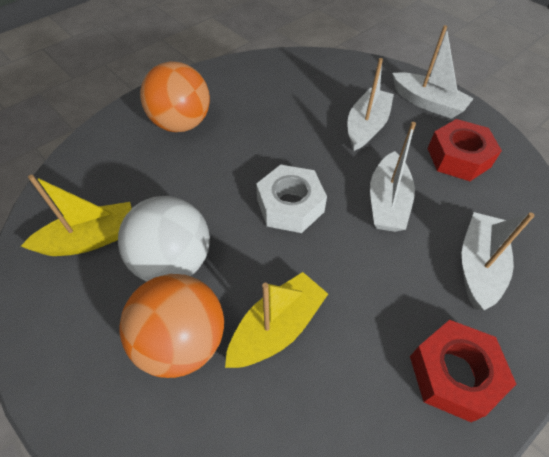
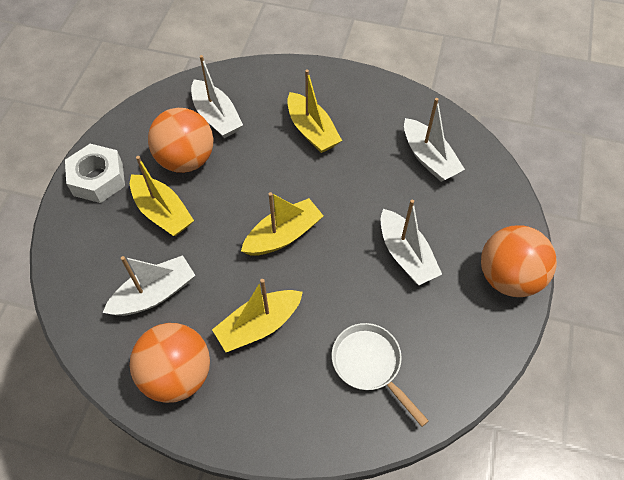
orange ball: 2 -> 3
red nut: 2 -> 0
white ball: 1 -> 0
white pan: 0 -> 1
yellow boat: 2 -> 4

